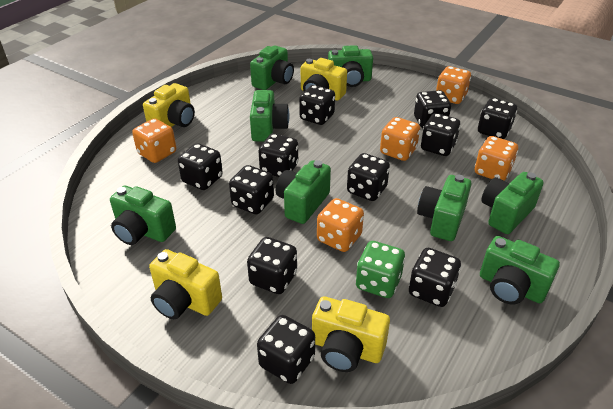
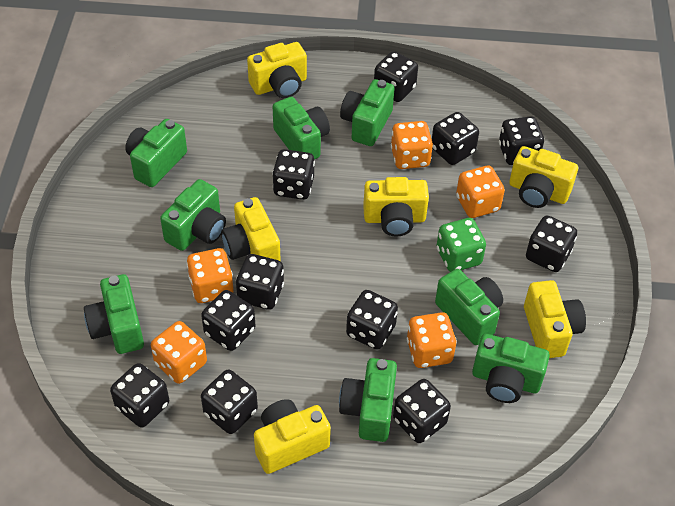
yellow camera: 4 -> 6

